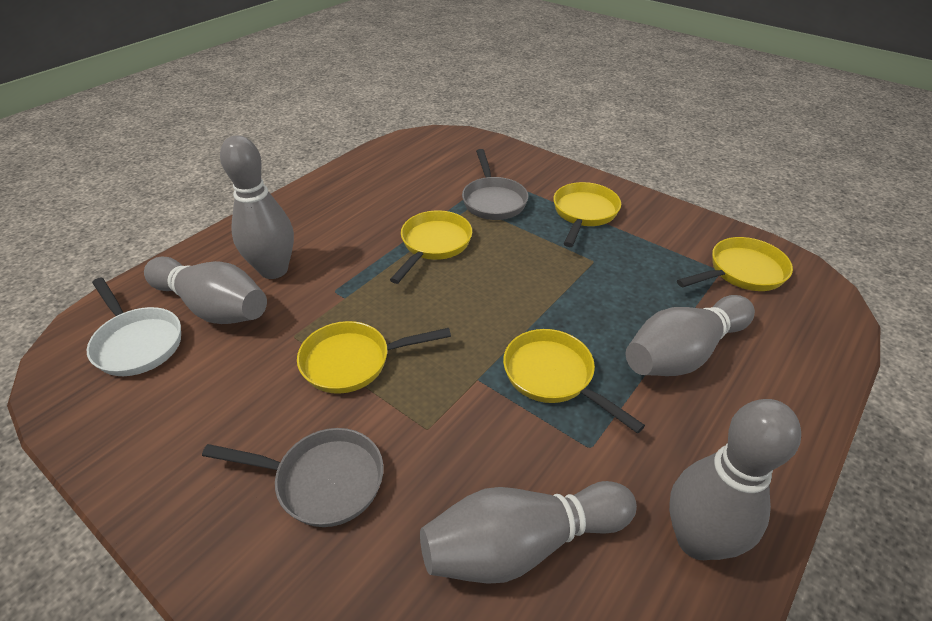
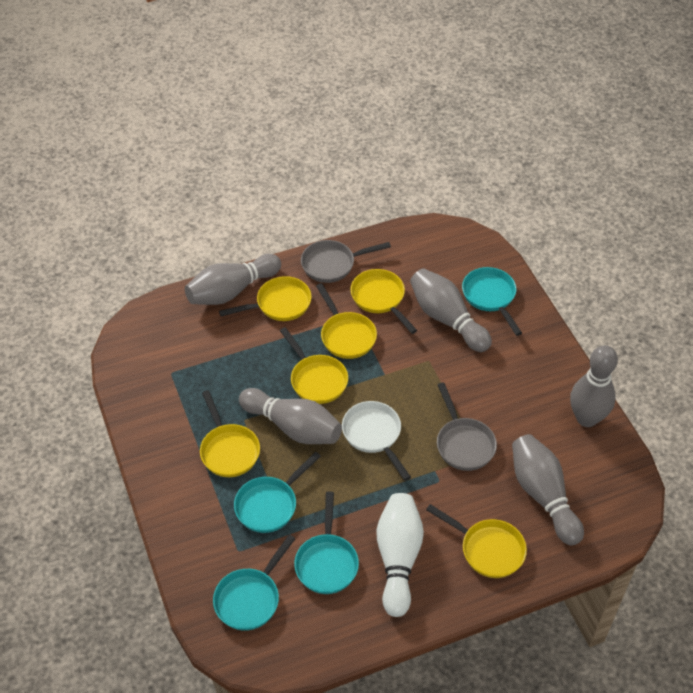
turquoise pan: 0 -> 4
white bowling pin: 0 -> 1
yellow pan: 5 -> 6

